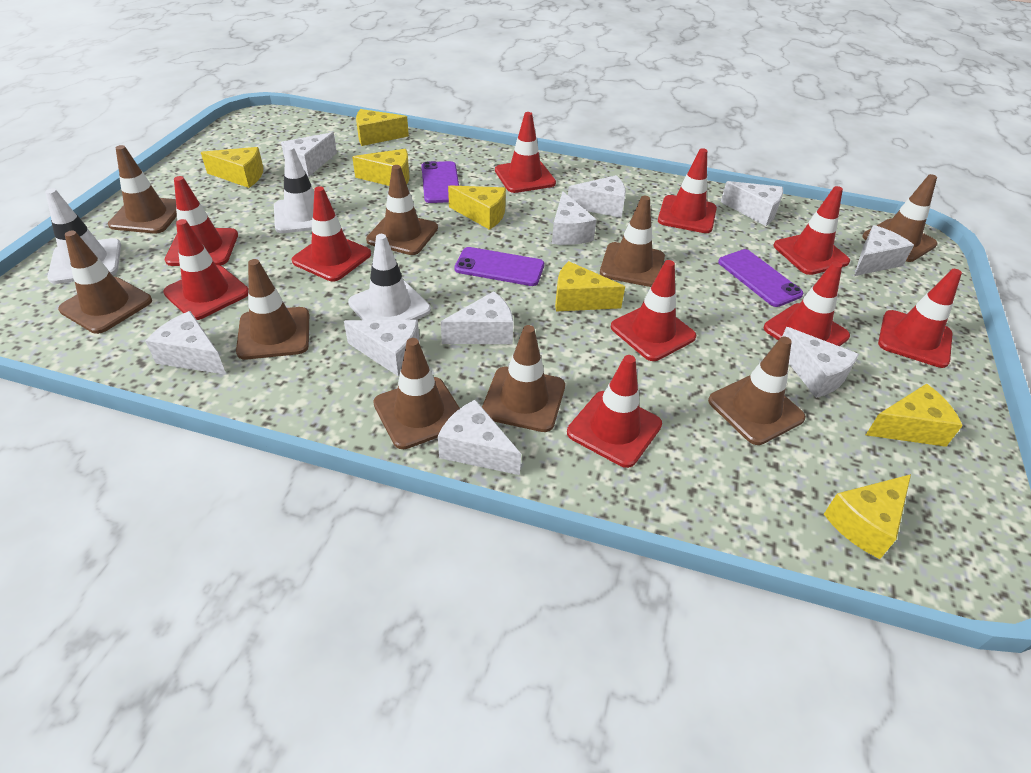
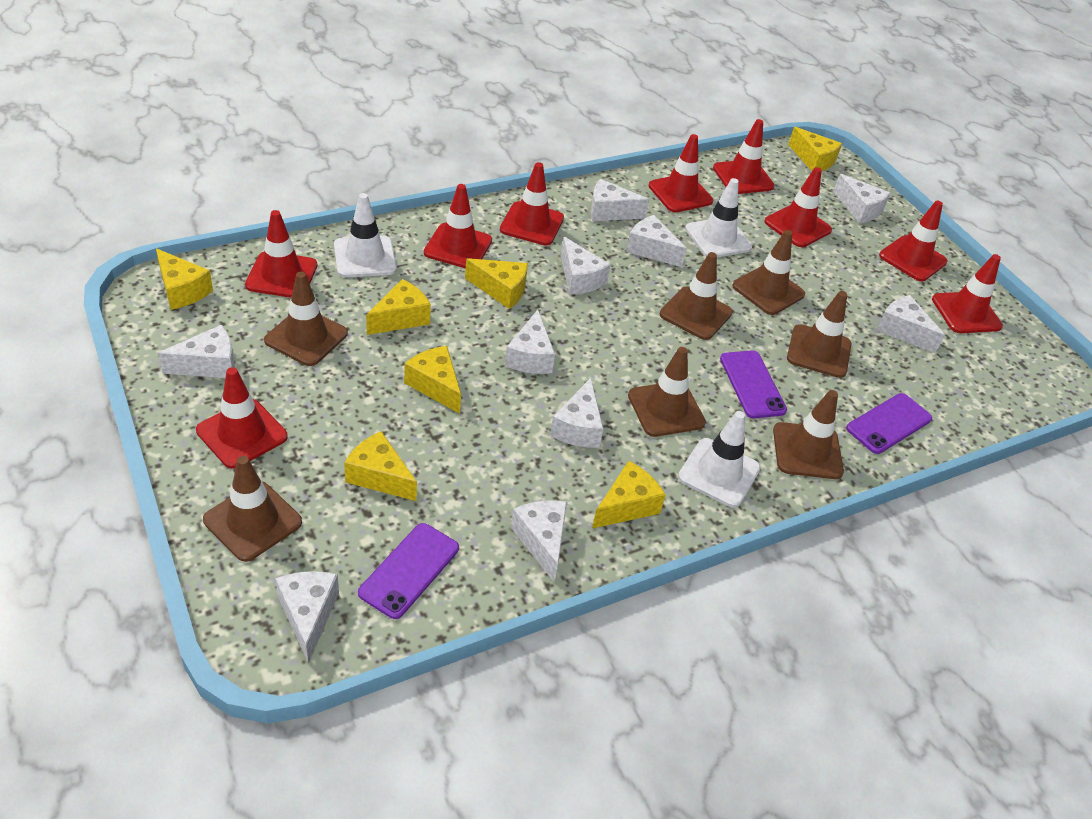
brown traffic cone: 9 -> 7
red traffic cone: 10 -> 9

